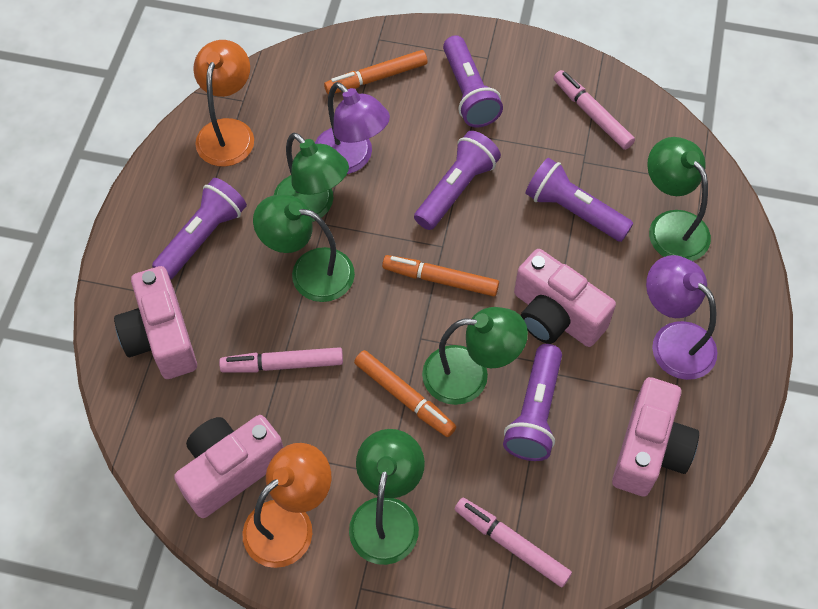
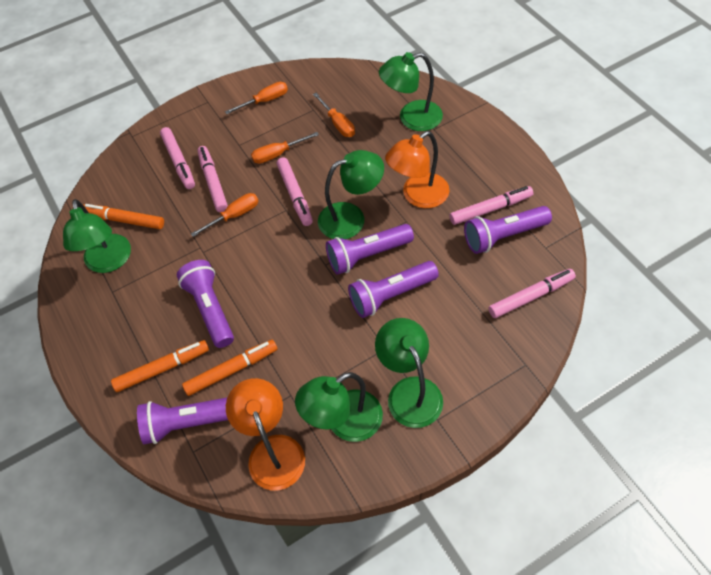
orange screwdriver: 0 -> 4
pink camera: 4 -> 0
pink marker: 3 -> 5
purple lamp: 2 -> 0

